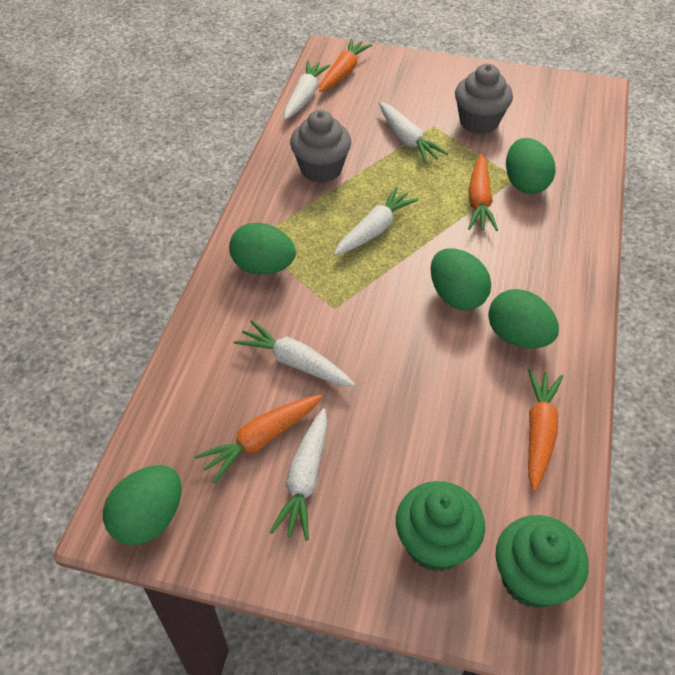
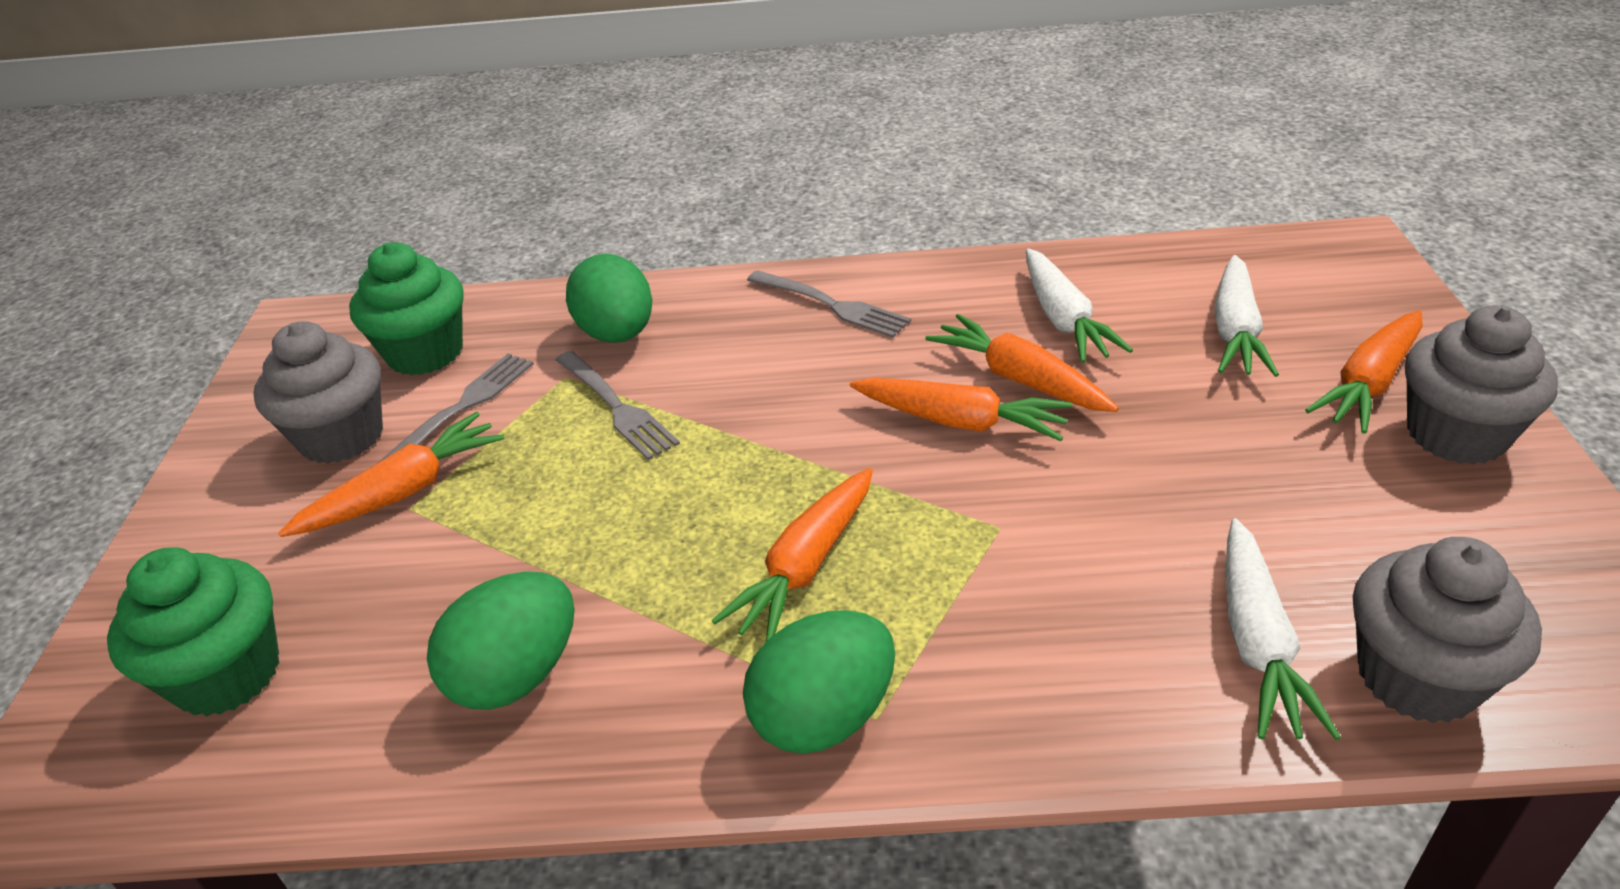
green egg: 5 -> 3
grey cupcake: 2 -> 3
grey fork: 0 -> 3
orange carrot: 4 -> 5
white carrot: 5 -> 3

